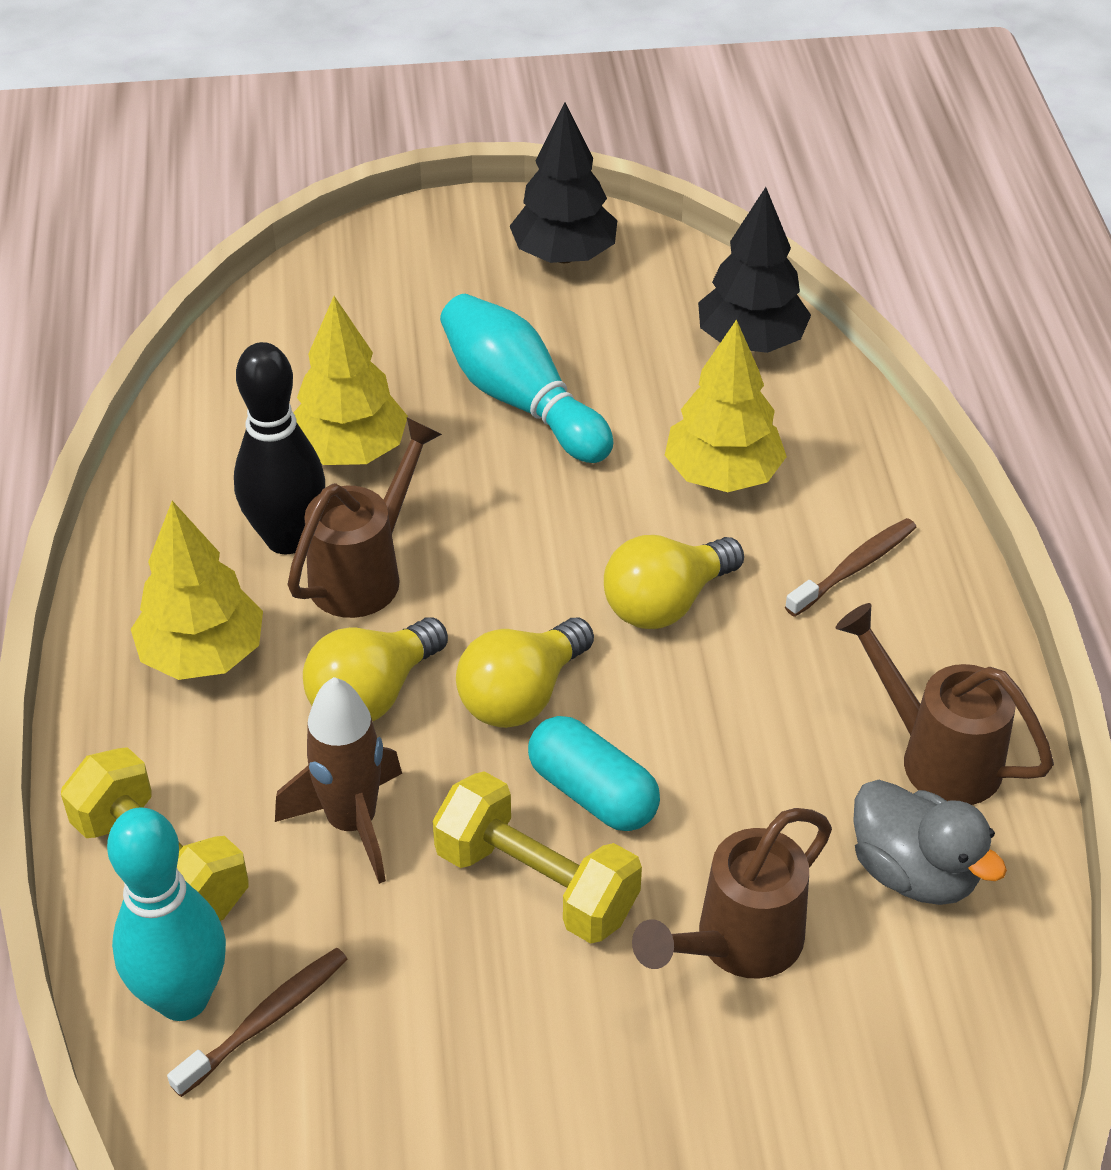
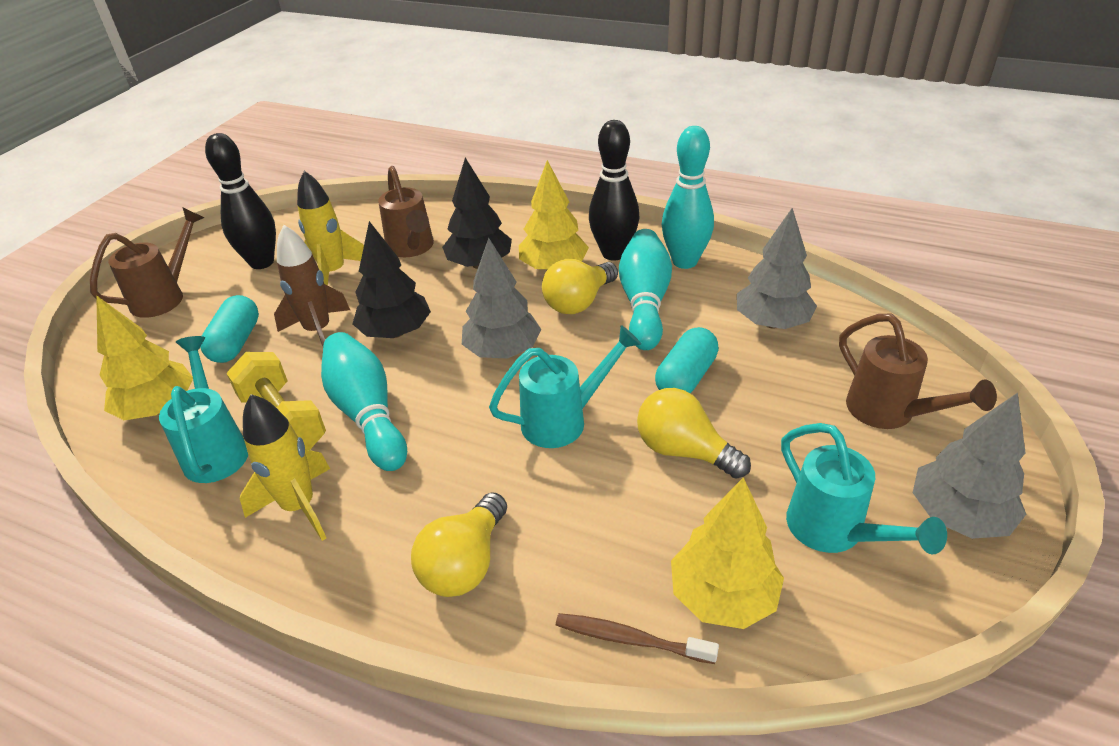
black bowling pin: 1 -> 2
brown toothbrush: 2 -> 1
grey duck: 1 -> 0
grey tree: 0 -> 3
turquoise bowling pin: 2 -> 3
turquoise capsule: 1 -> 2
turquoise watering can: 0 -> 3
yellow dumbbell: 2 -> 1
yellow rocket: 0 -> 2

